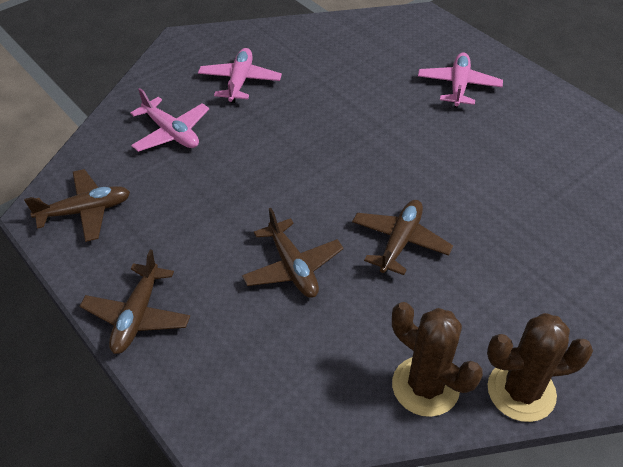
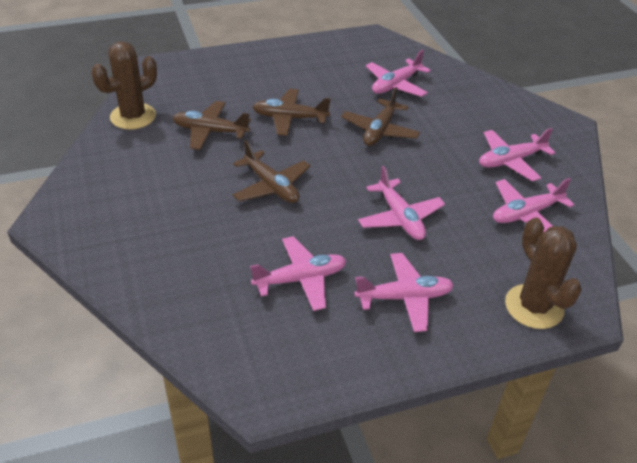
pink plane: 3 -> 6

